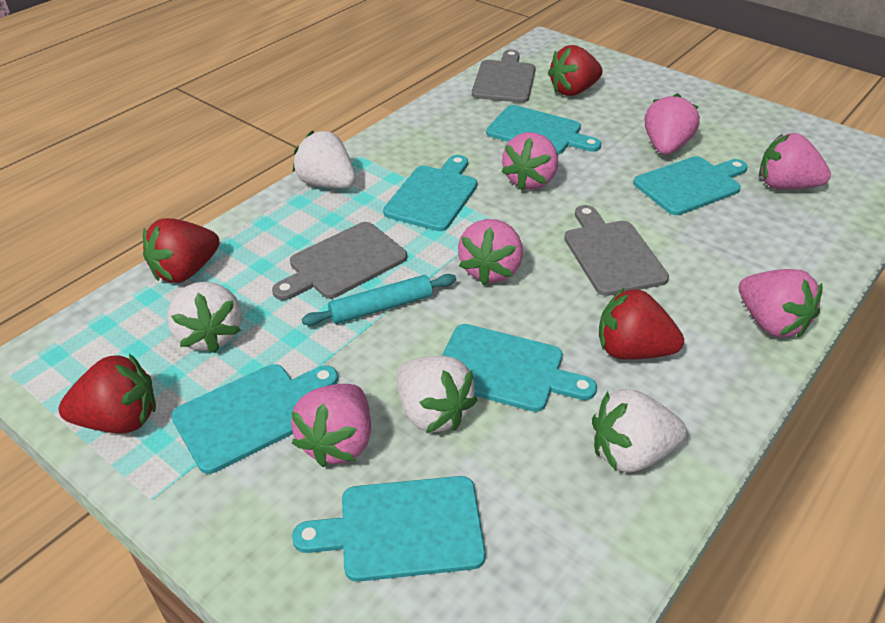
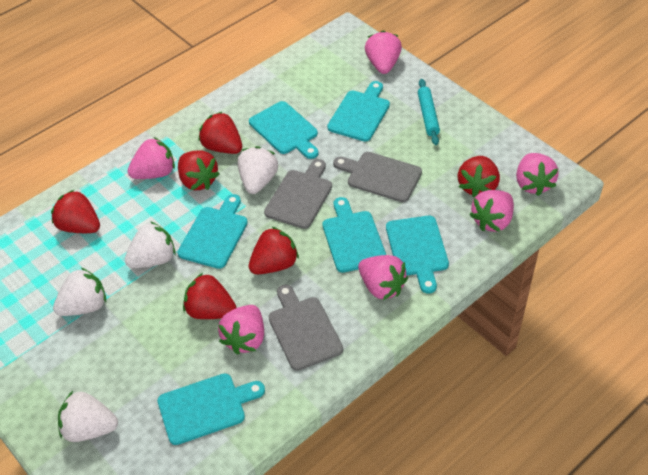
red strawberry: 4 -> 6

